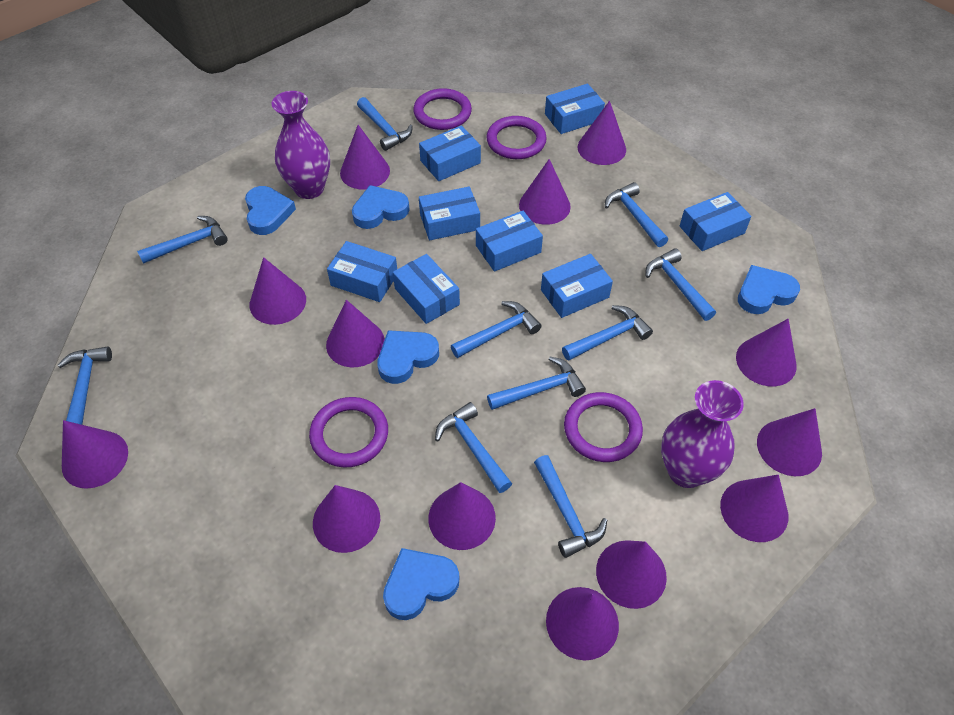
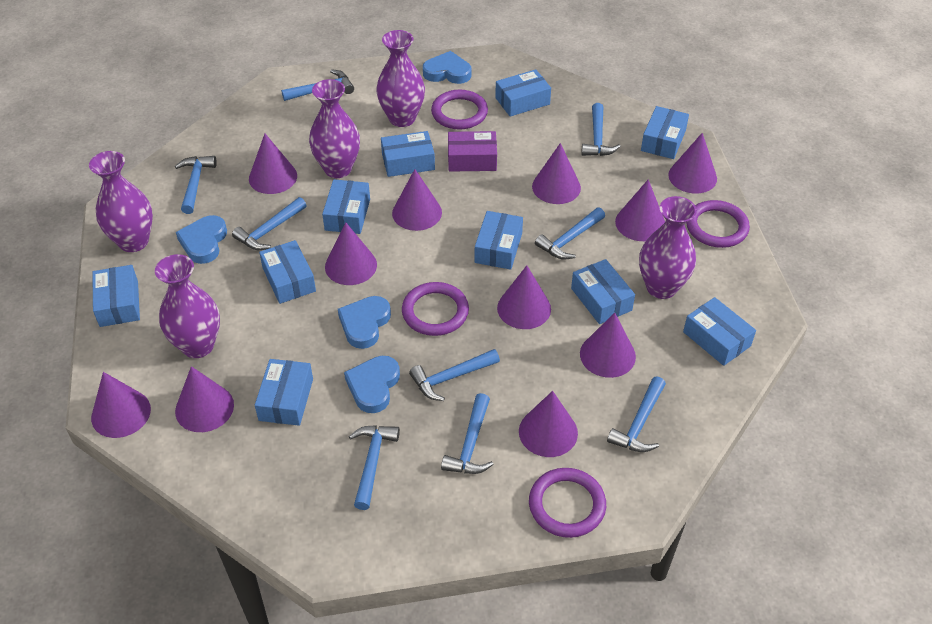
blue box: 8 -> 10
blue hammer: 10 -> 9
blue heart: 5 -> 4
purple box: 0 -> 1
purple cone: 13 -> 11
purple vase: 2 -> 5

